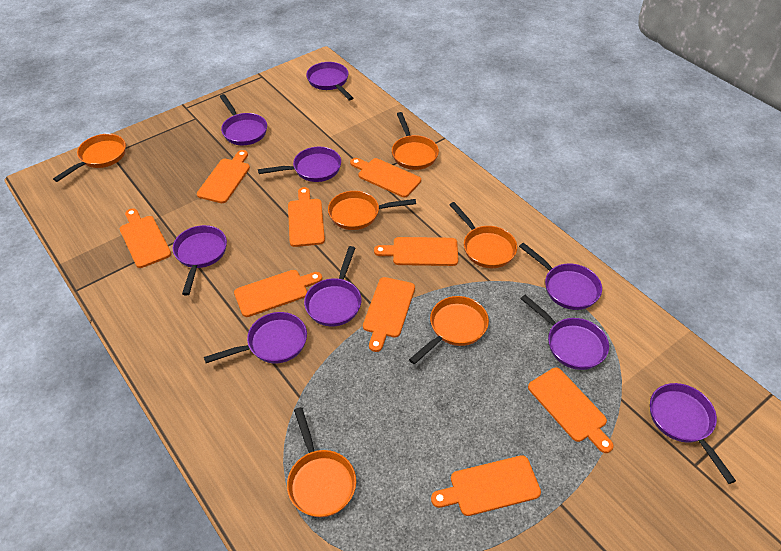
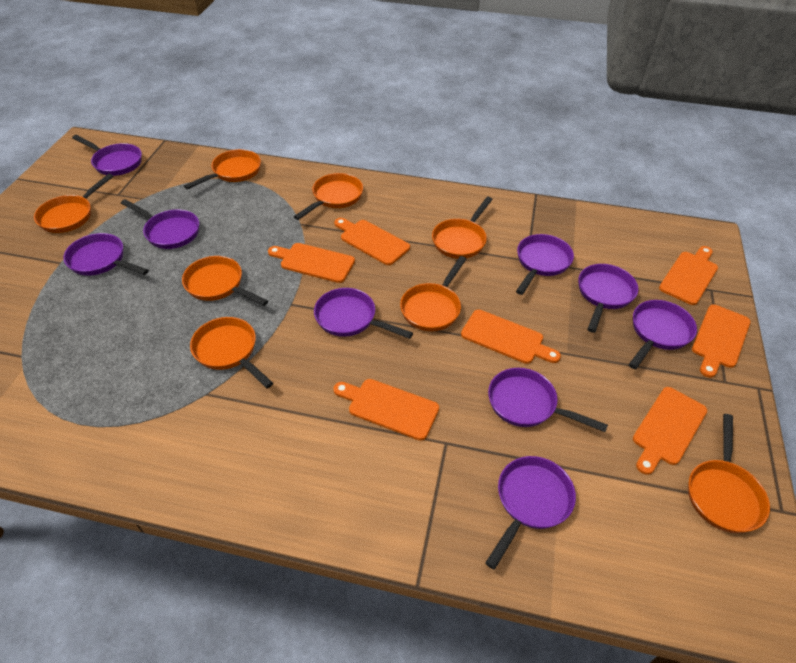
orange cutting board: 9 -> 7
orange pan: 6 -> 8

